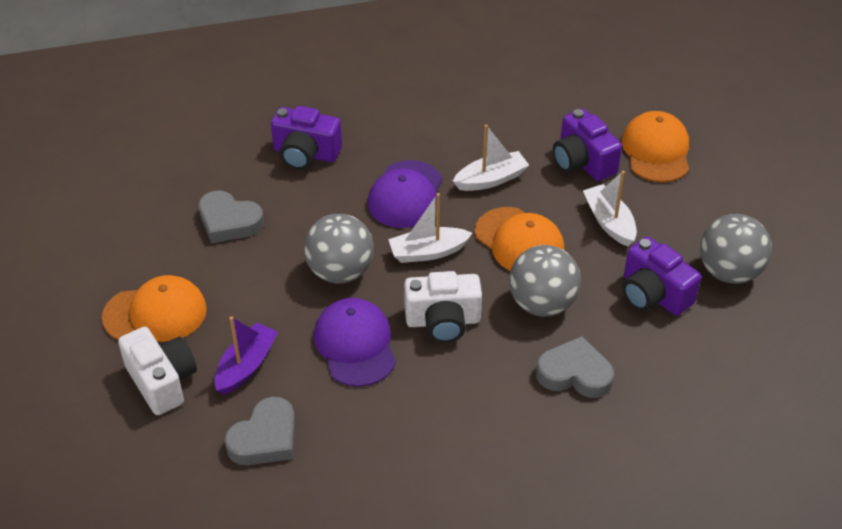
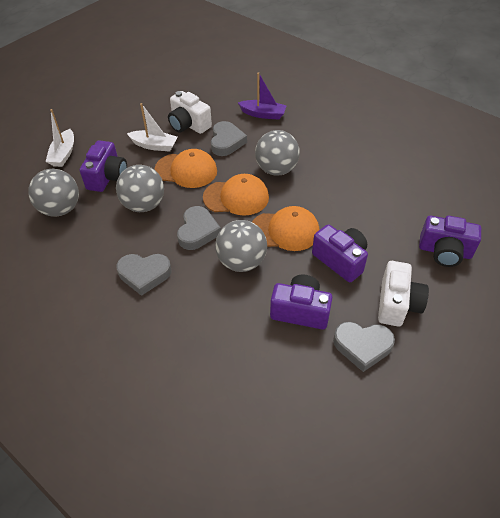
grey ball: 3 -> 4
grey heart: 3 -> 4
purple camera: 3 -> 4
purple cap: 2 -> 0
white boat: 3 -> 2

